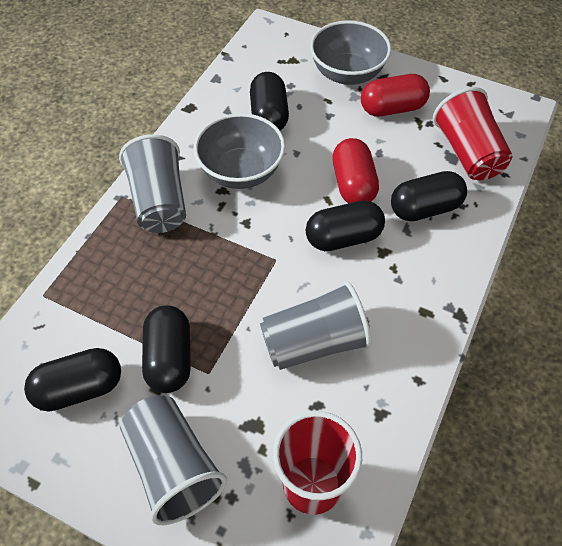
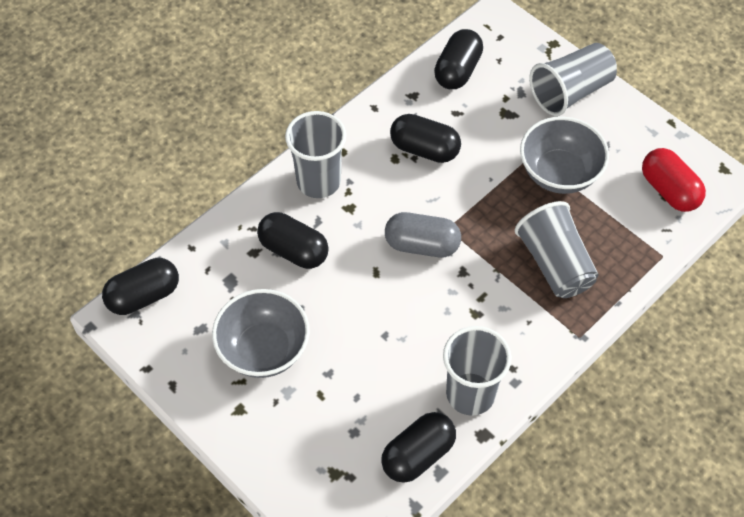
grey capsule: 0 -> 1
grey cup: 3 -> 4
red capsule: 2 -> 1
red cup: 2 -> 0

